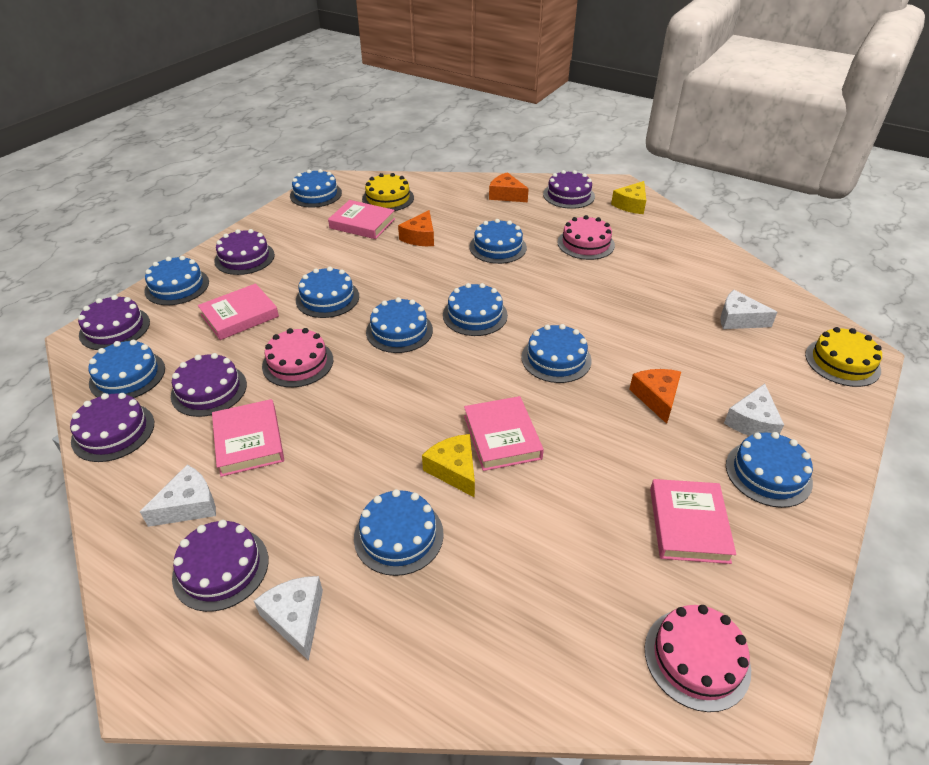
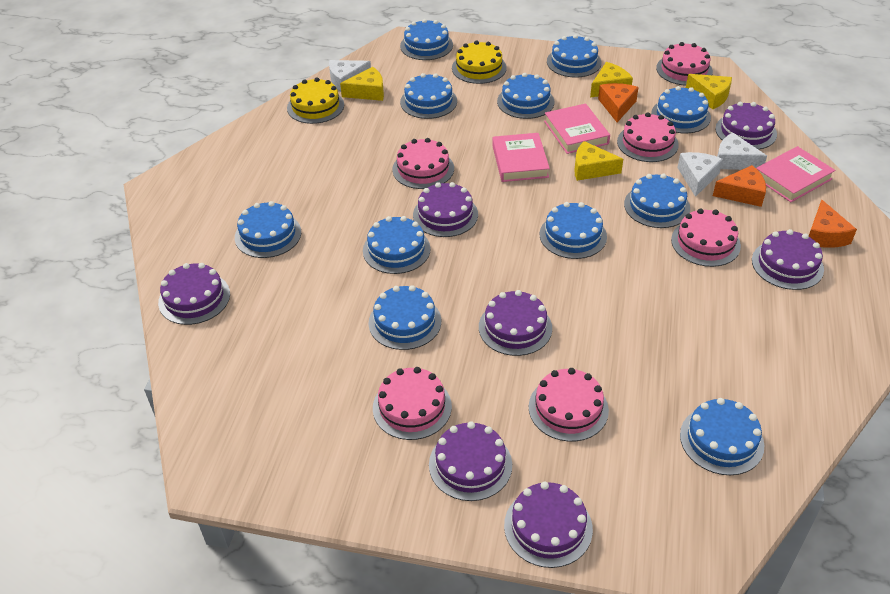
blue cake: 10 -> 11
pink book: 5 -> 3
pink cake: 3 -> 6
purple cake: 6 -> 7
white cheese: 4 -> 3
yellow cheese: 2 -> 4

